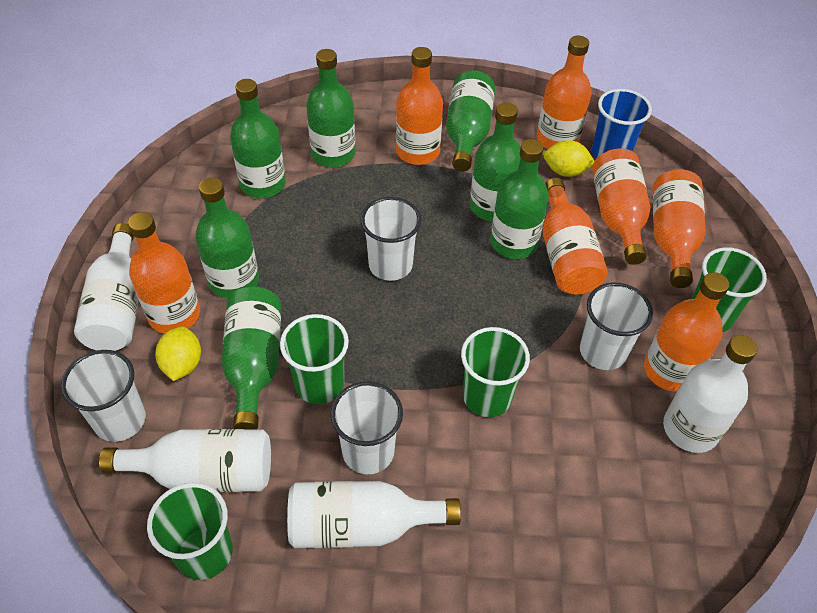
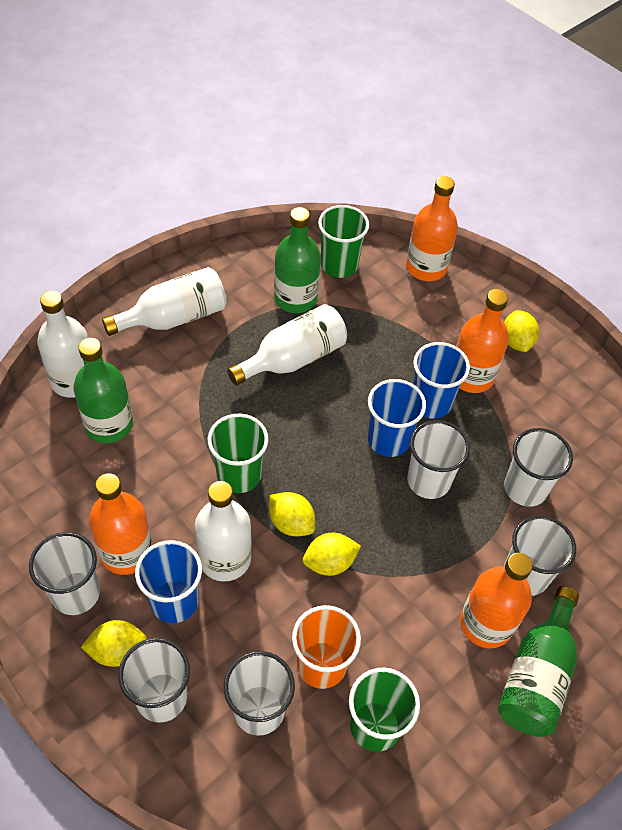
blue cup: 1 -> 3
green bottle: 7 -> 3
green cup: 4 -> 3
orange bottle: 7 -> 4
orange cup: 0 -> 1
white cup: 4 -> 6
yellow lemon: 2 -> 4

